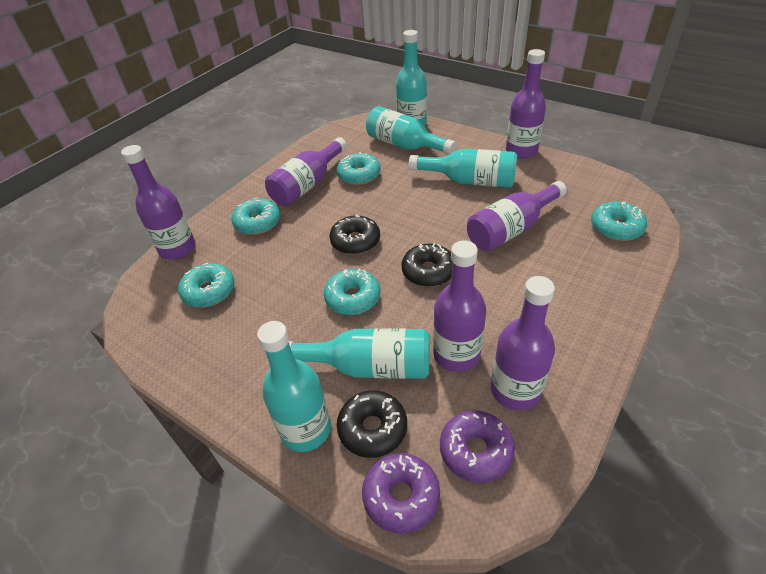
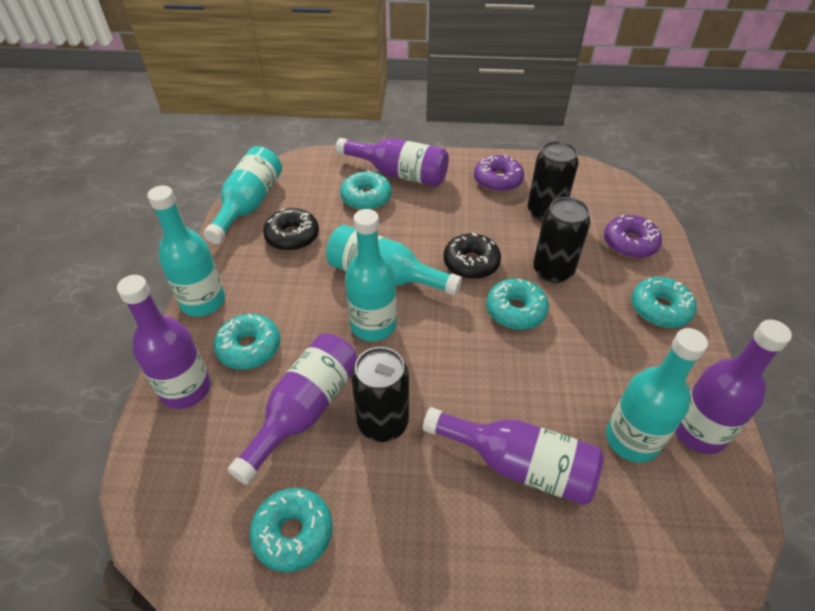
black can: 0 -> 3
black donut: 3 -> 2
purple bottle: 6 -> 5

